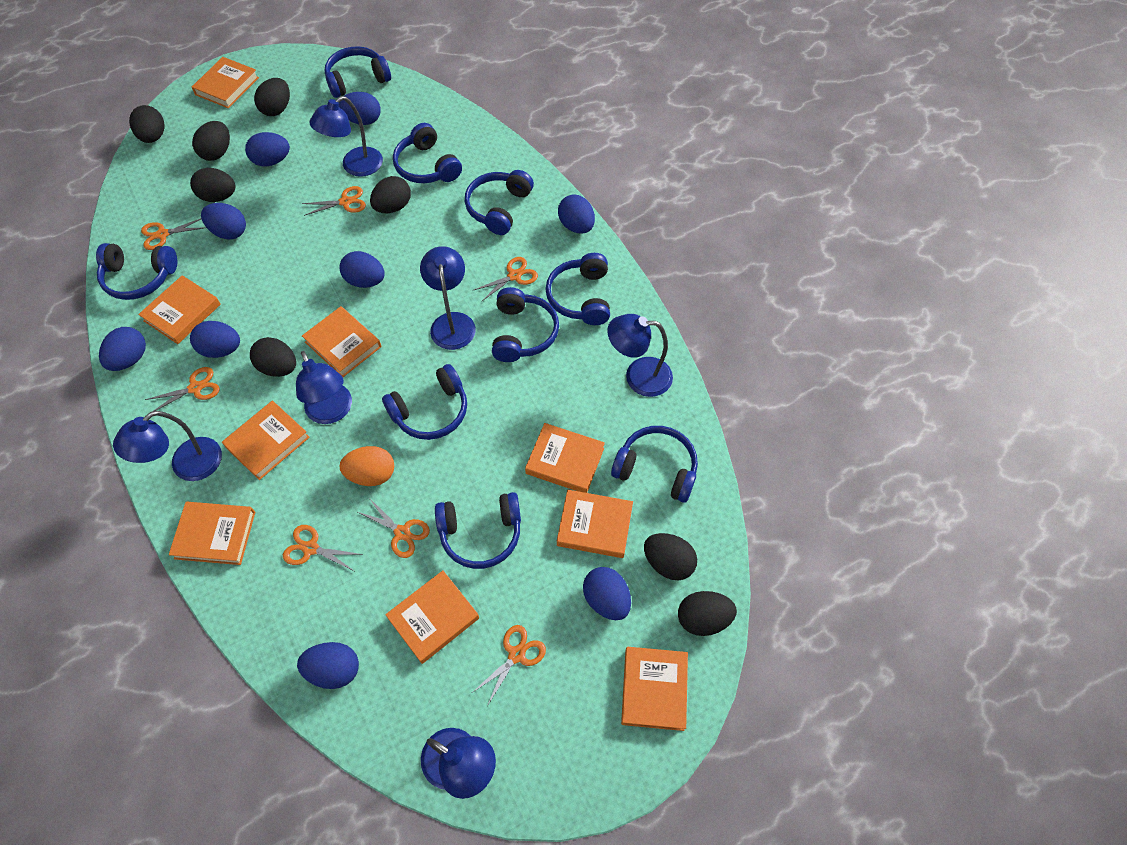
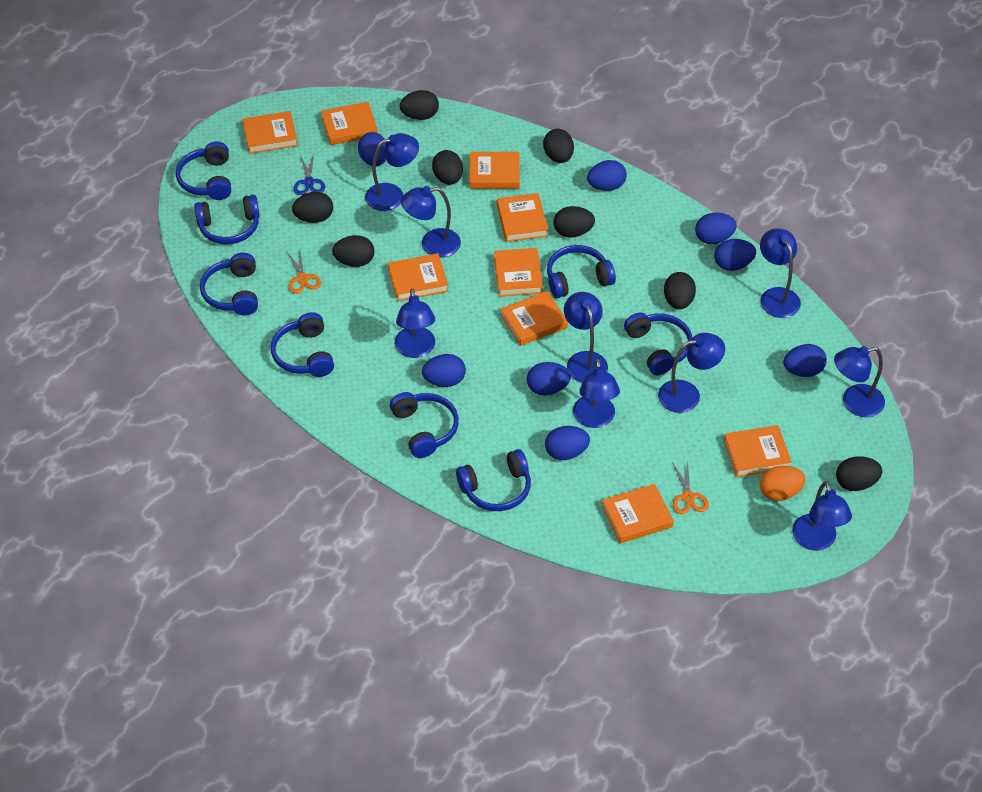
blue egg: 9 -> 8
blue headphones: 9 -> 8
blue lamp: 6 -> 9
blue scissors: 0 -> 1
orange scissors: 7 -> 2

